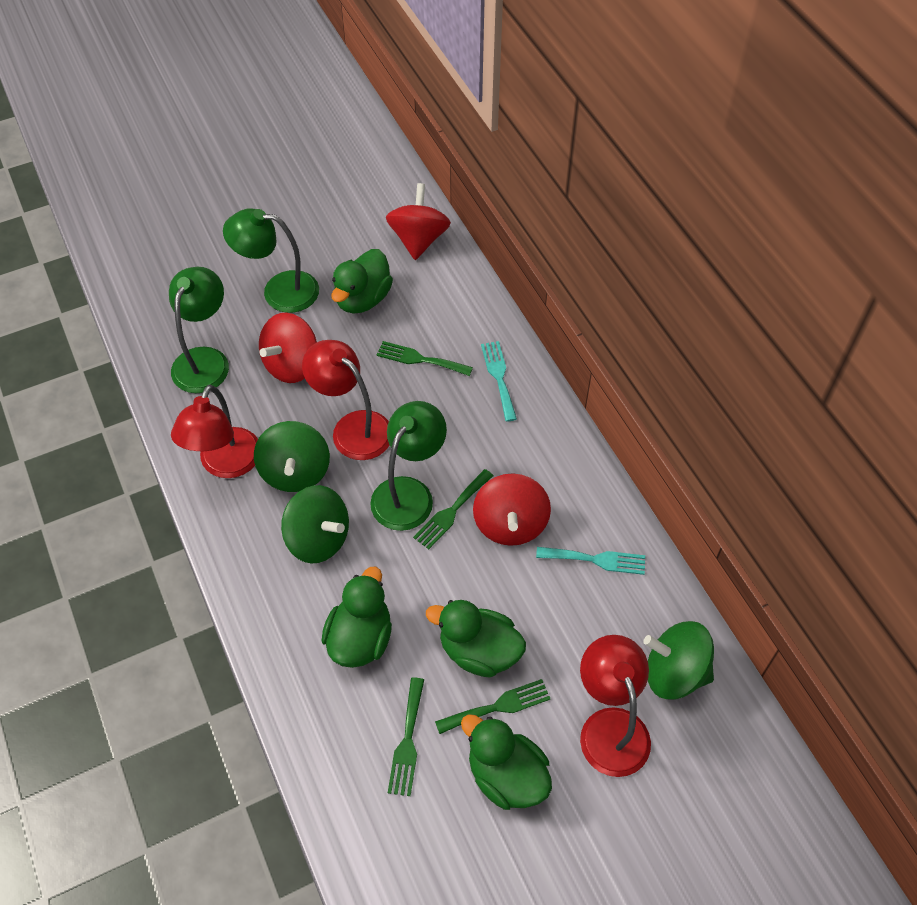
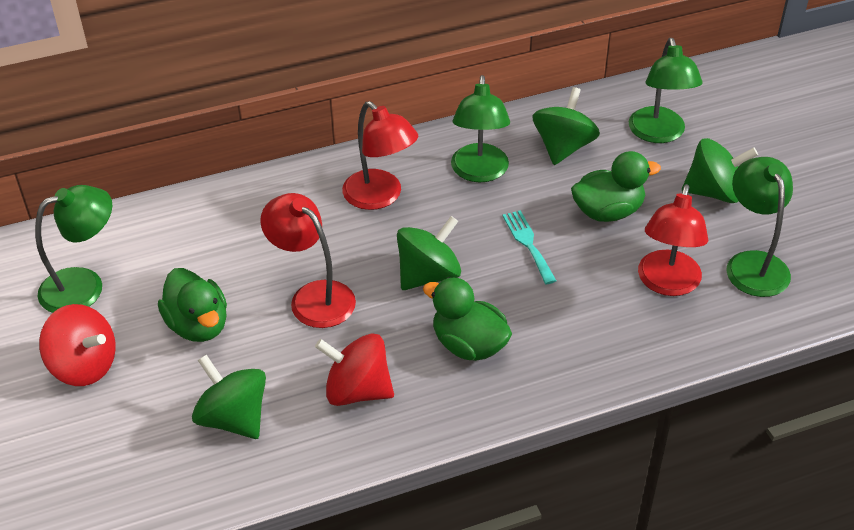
green duck: 4 -> 3
green fork: 4 -> 0
green lamp: 3 -> 4
green spinning top: 3 -> 4
red spinning top: 3 -> 2
turquoise fork: 2 -> 1

